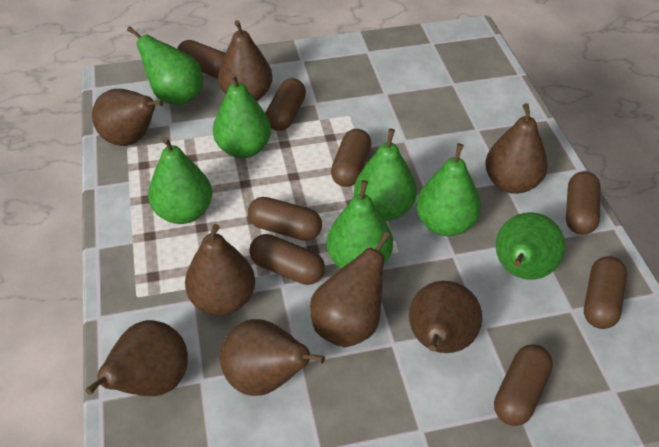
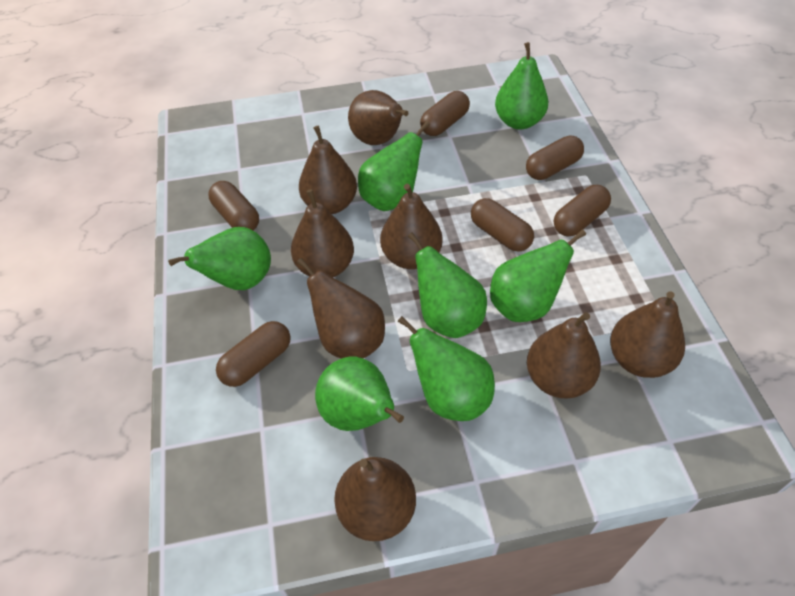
brown capsule: 8 -> 6

